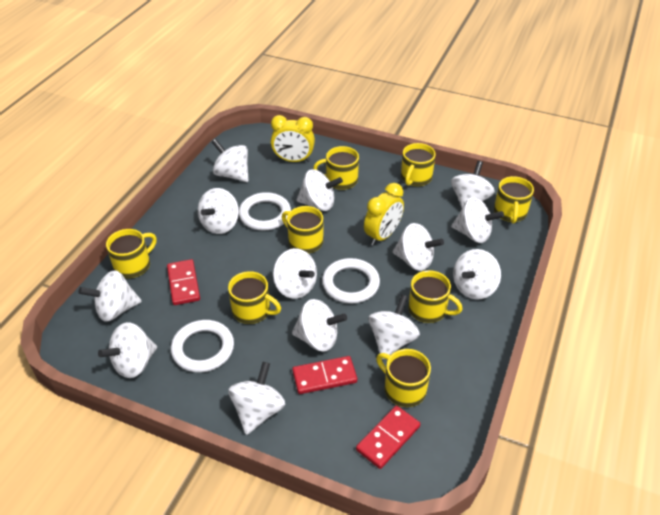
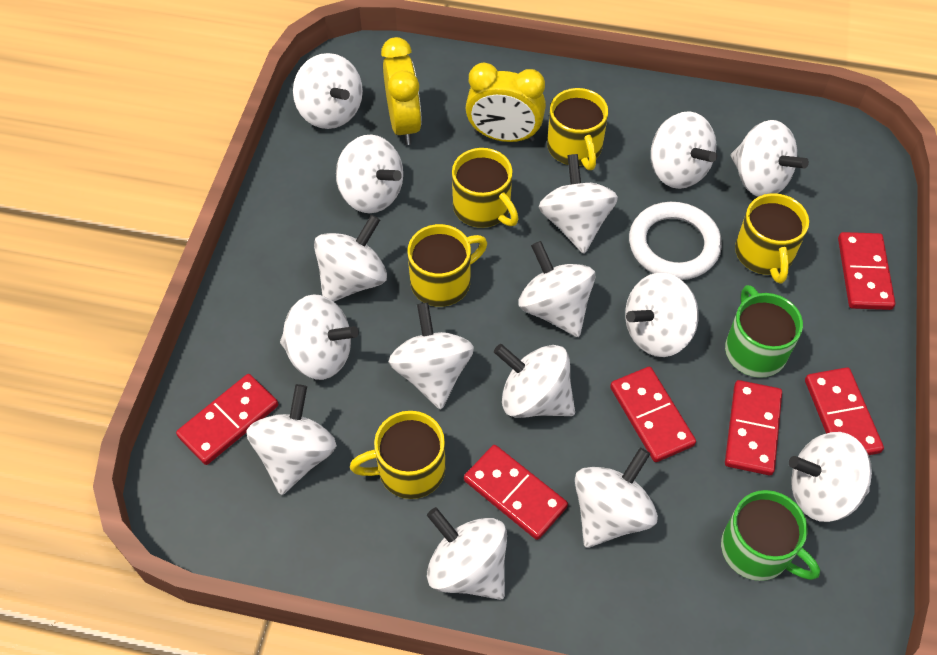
green mug: 0 -> 2
red domino: 3 -> 6
white ring: 3 -> 1
white spinning top: 13 -> 15
yellow mug: 8 -> 5

